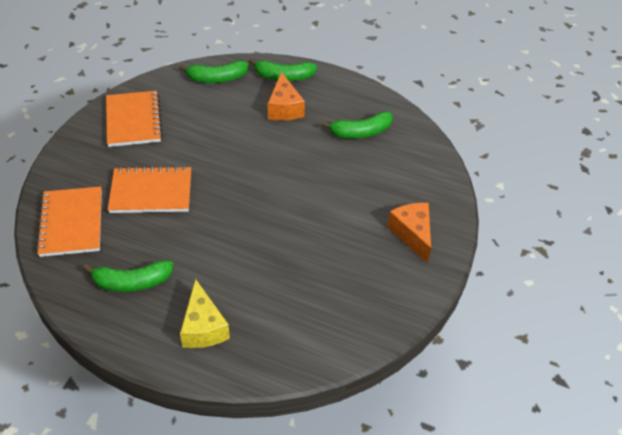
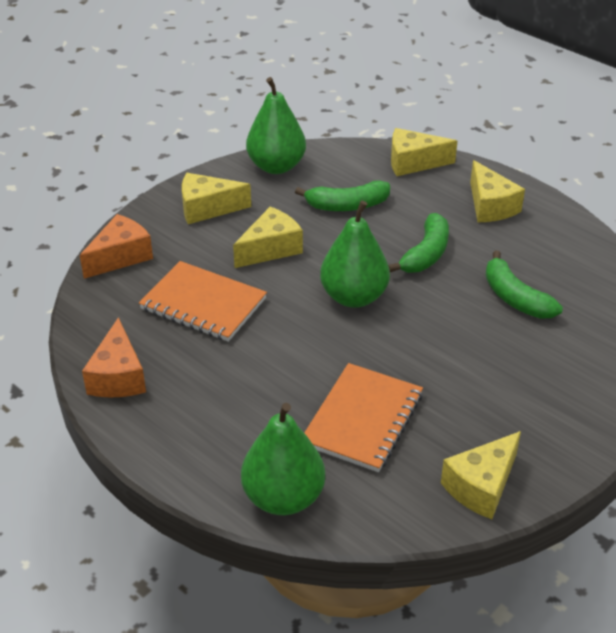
green banana: 4 -> 3
green pear: 0 -> 3
orange notebook: 3 -> 2
yellow cheese: 1 -> 5

